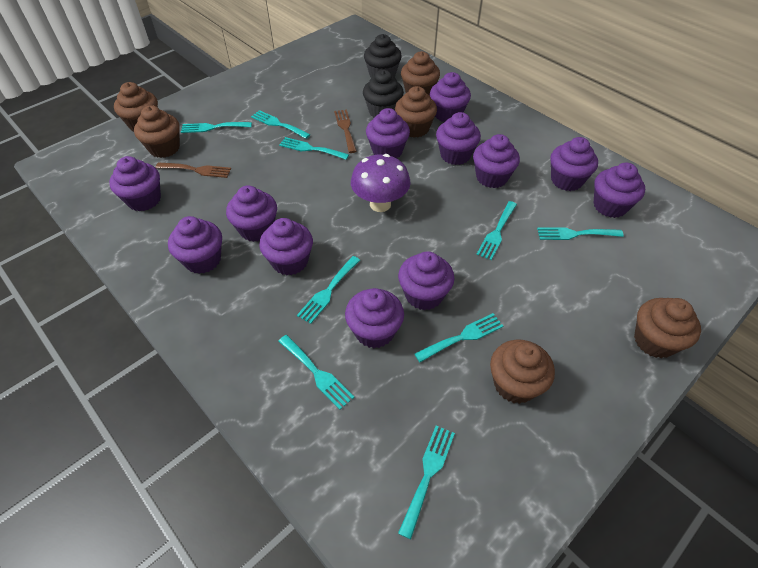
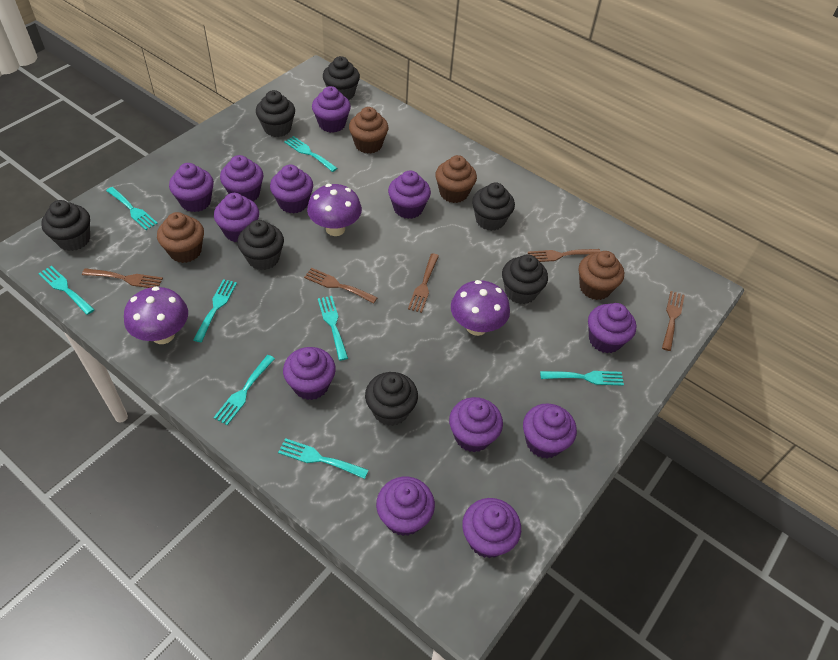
black cupcake: 2 -> 7
brown cupcake: 6 -> 4
brown fork: 2 -> 5
purple mushroom: 1 -> 3
turquoise fork: 9 -> 8

